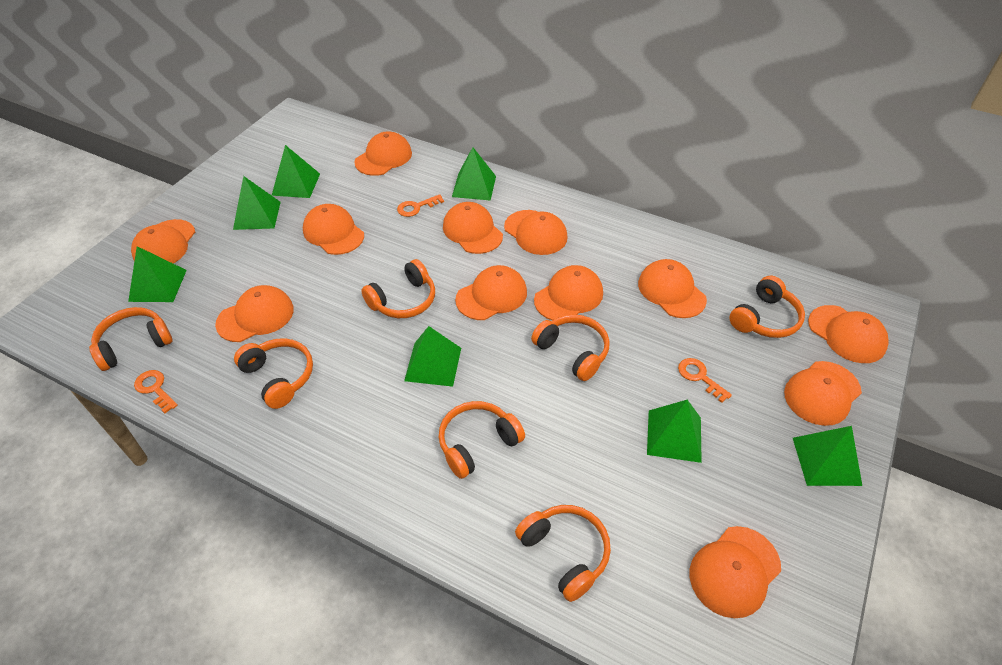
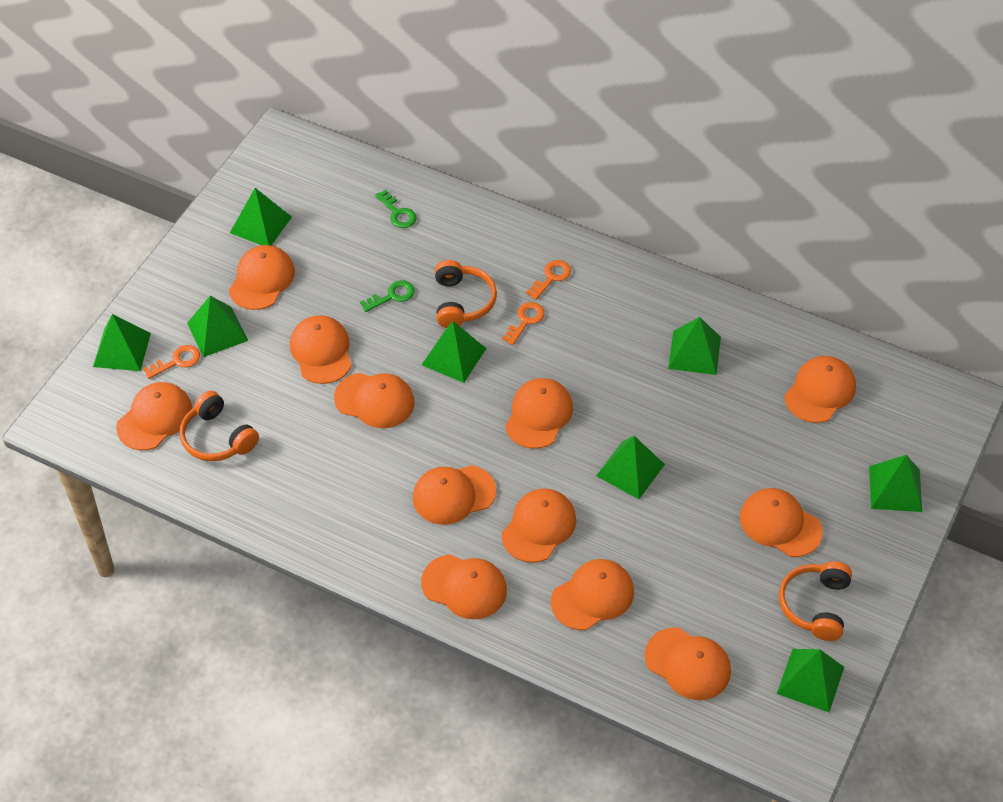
green key: 0 -> 2
green pyramid: 7 -> 8
orange headphones: 7 -> 3

